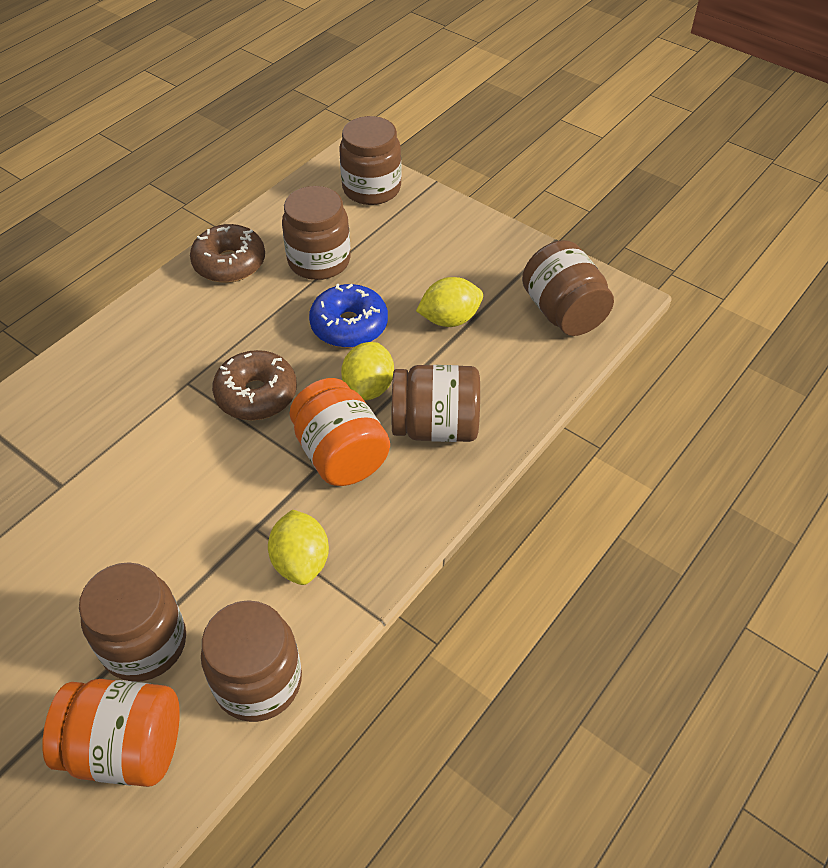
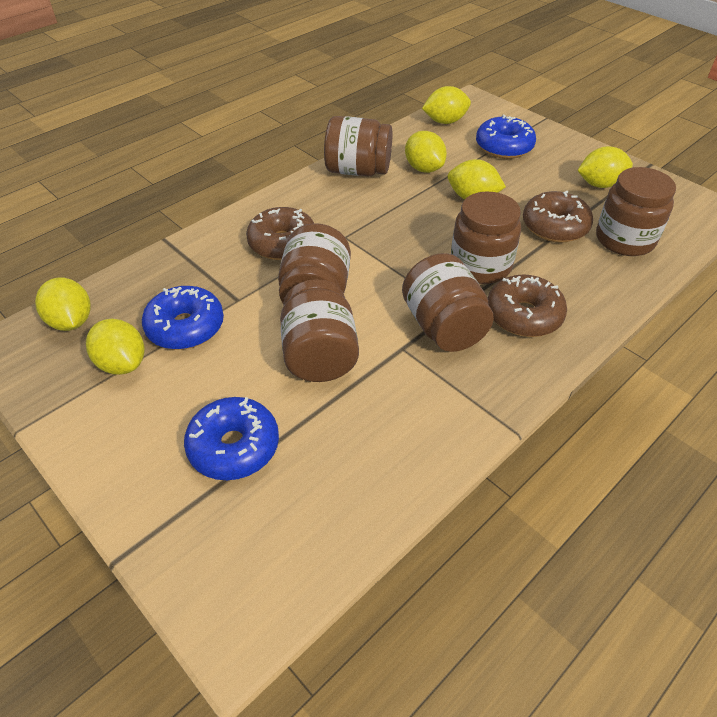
blue donut: 1 -> 3
brown donut: 2 -> 3
orange jar: 2 -> 0
yellow lemon: 3 -> 6

